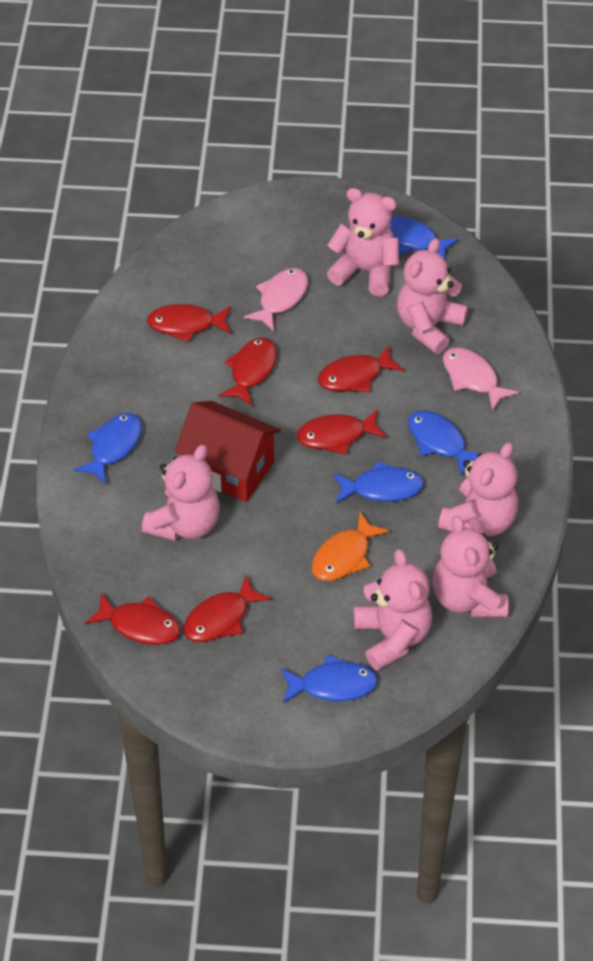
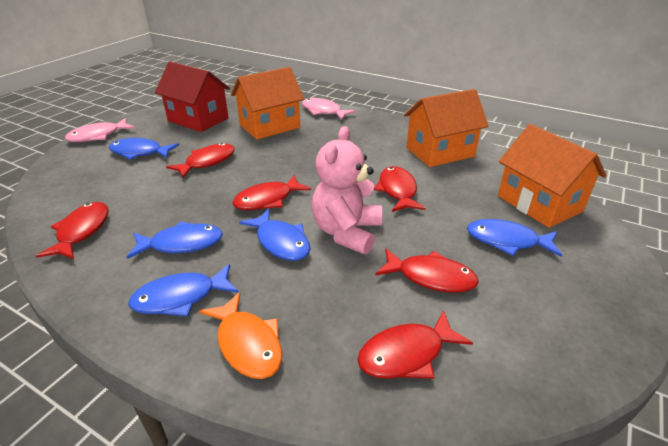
orange house: 0 -> 3
pink teddy bear: 6 -> 1

